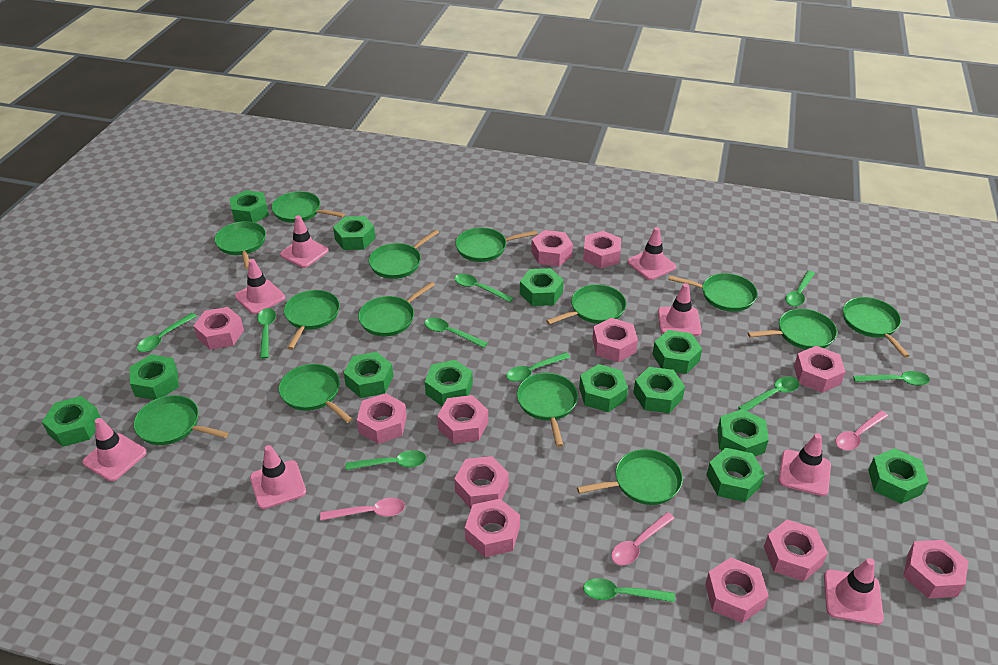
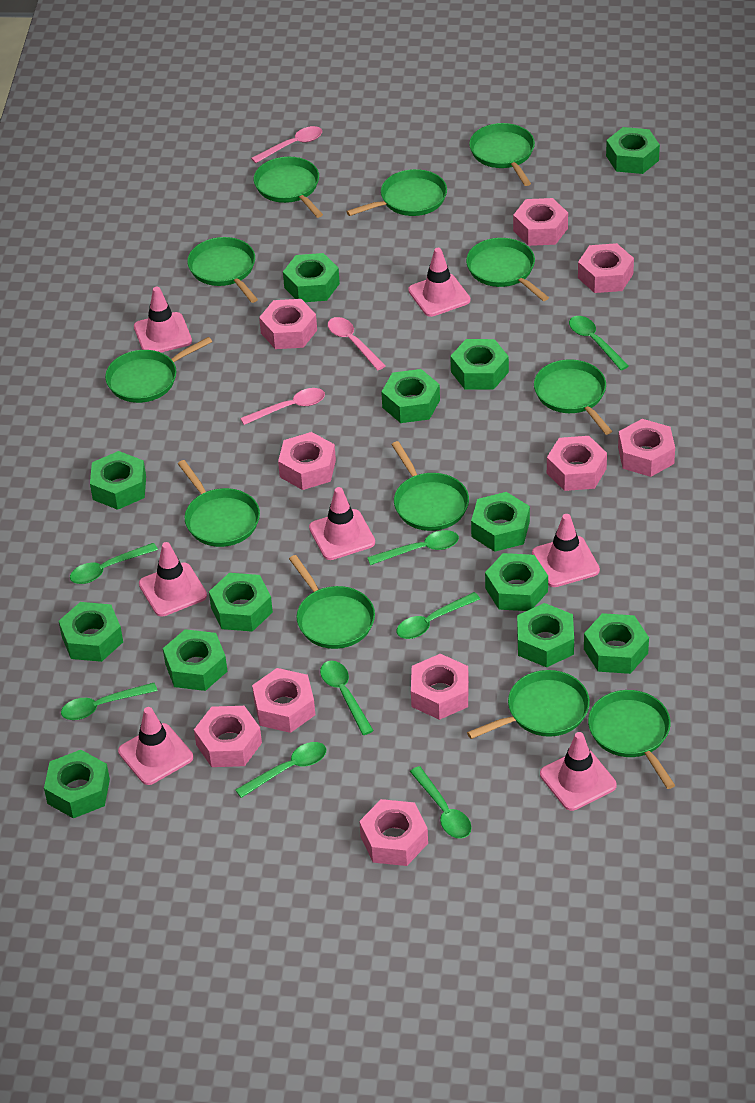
green pan: 14 -> 12
green spoon: 10 -> 8
pink nut: 12 -> 10
pink traffic cone: 8 -> 7

